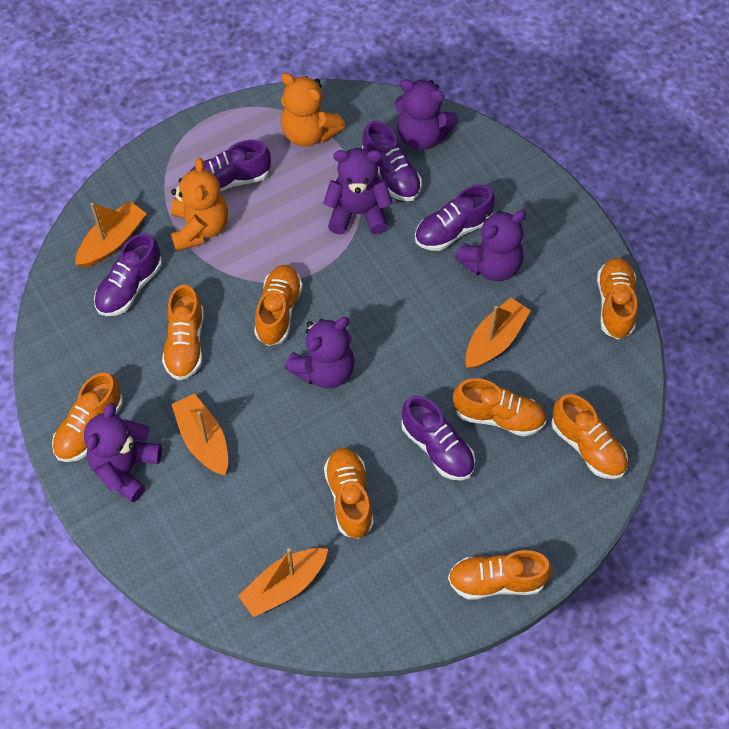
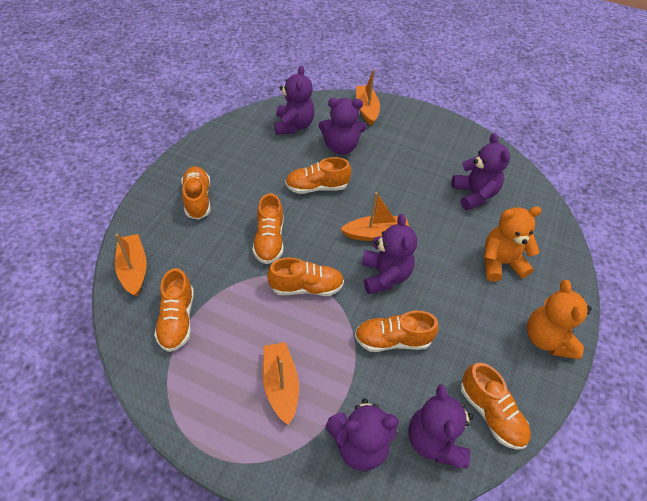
orange shoe: 8 -> 7
purple shoe: 5 -> 0
purple teddy bear: 5 -> 6

